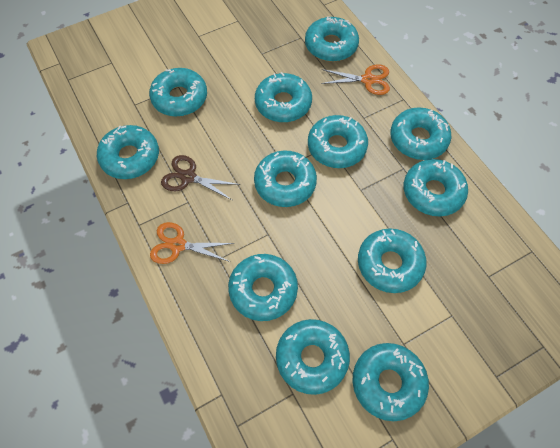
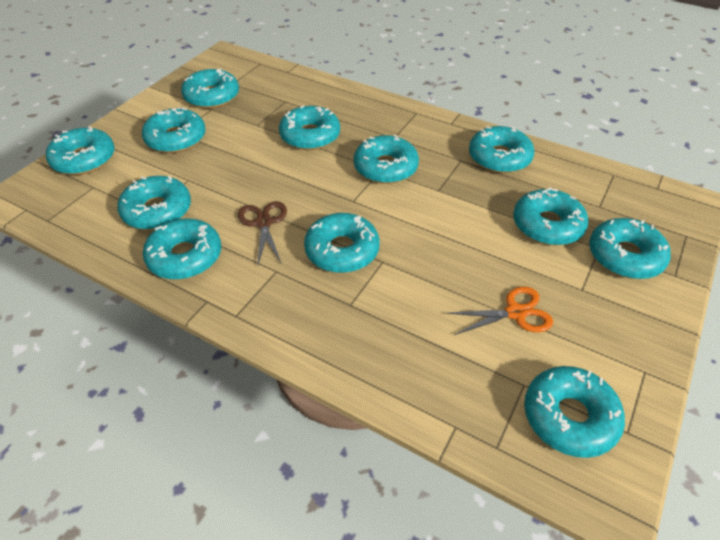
orange scissors: 2 -> 1

